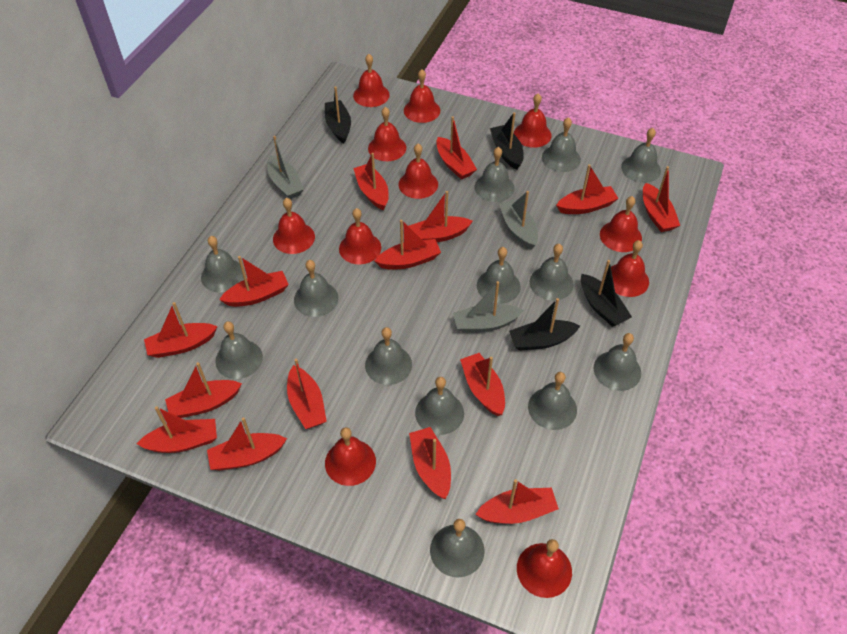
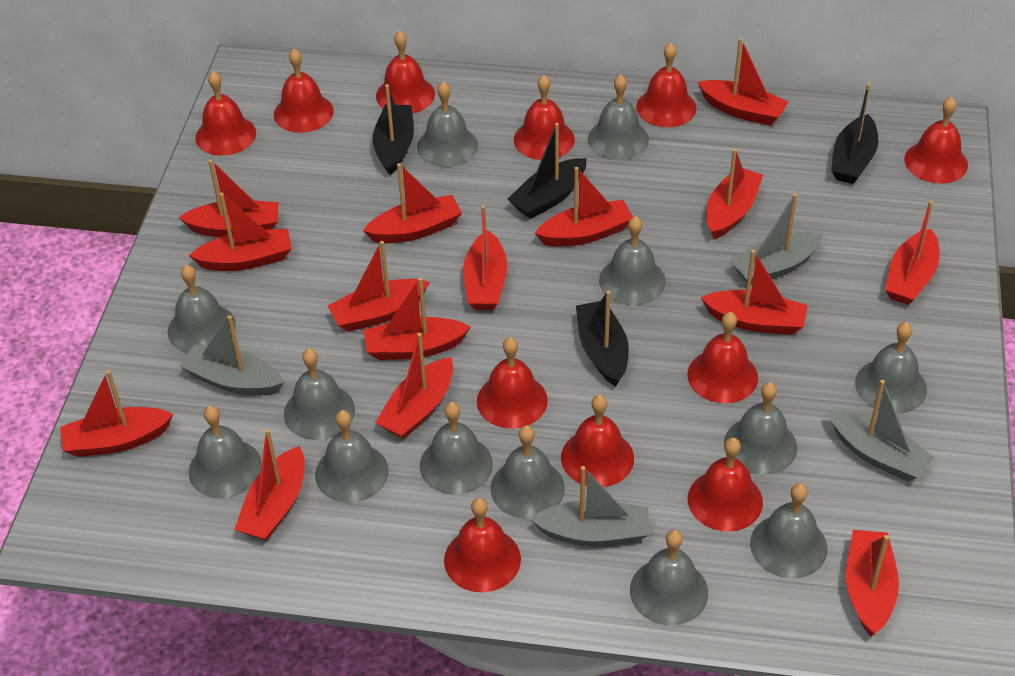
grey boat: 3 -> 4

